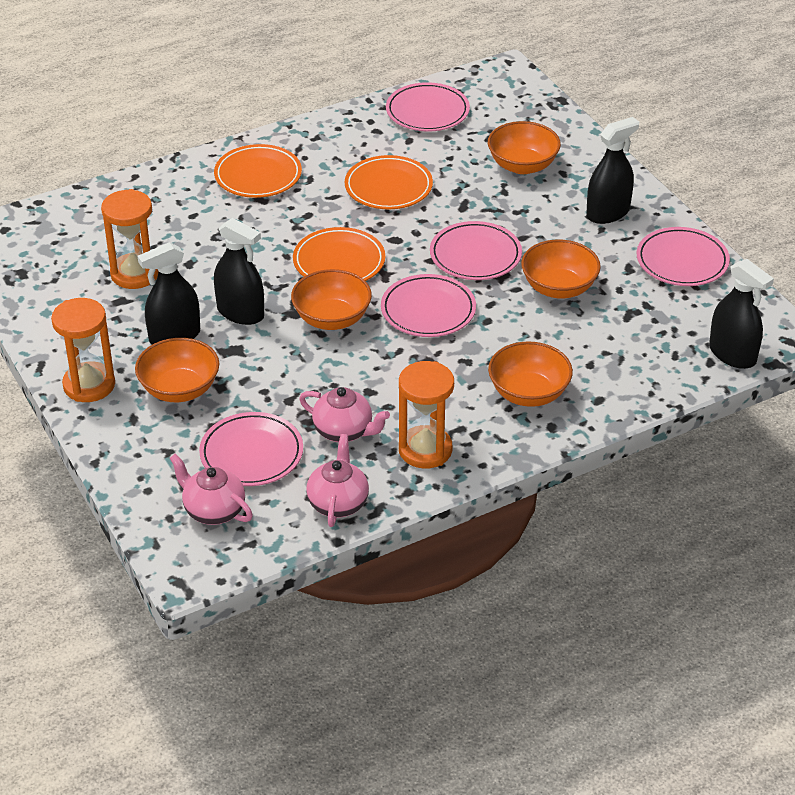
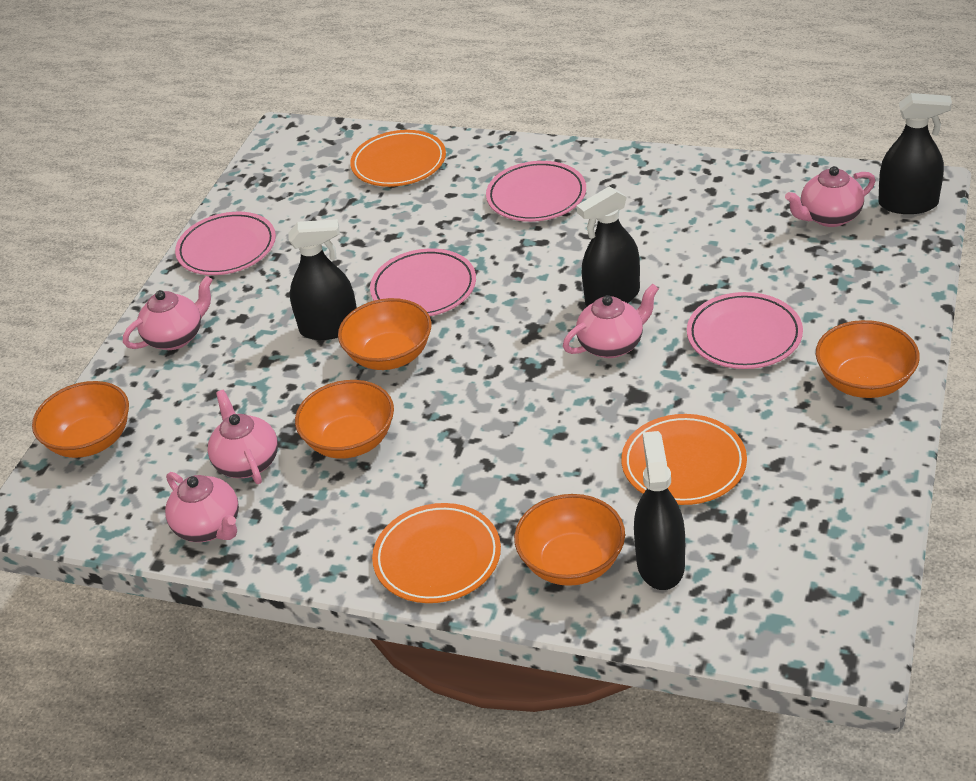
orange hourglass: 3 -> 0
pink plate: 5 -> 4
pink teapot: 3 -> 5

